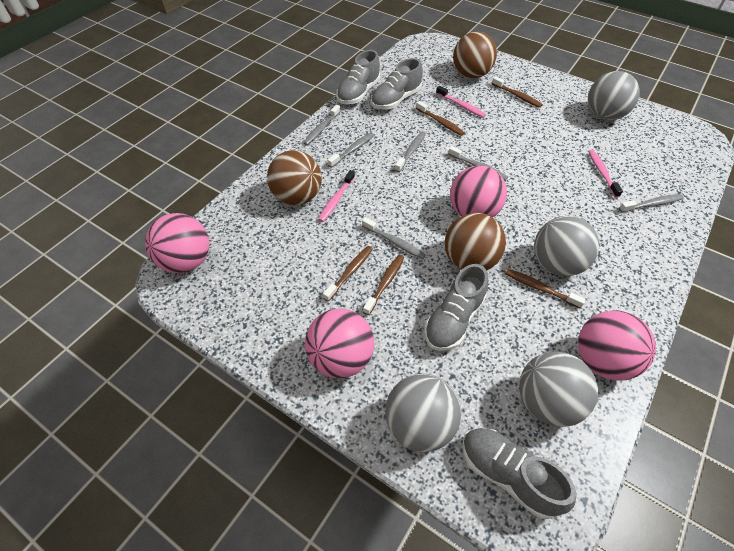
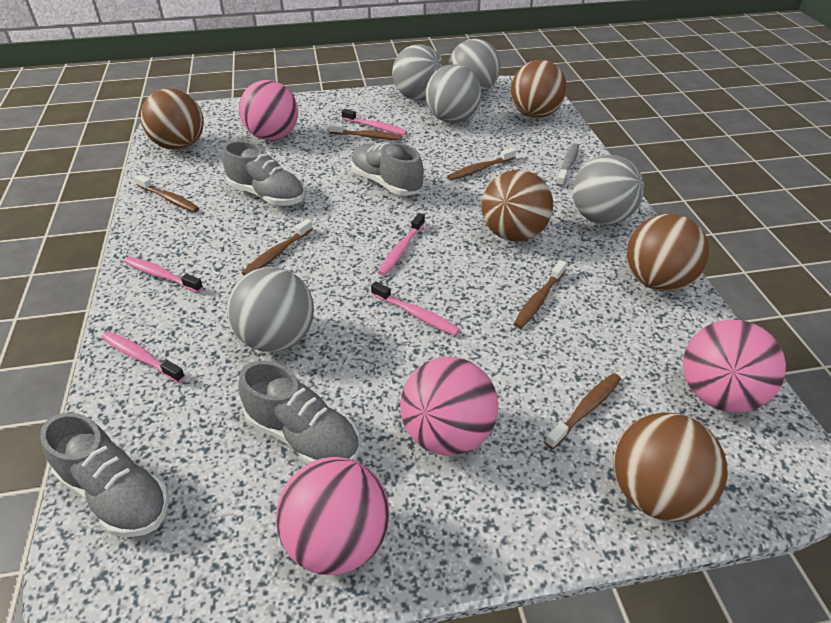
brown ball: 3 -> 5
brown toothbrush: 5 -> 6
grey ball: 4 -> 5
grey toothbrush: 6 -> 1
pink toothbrush: 3 -> 5

